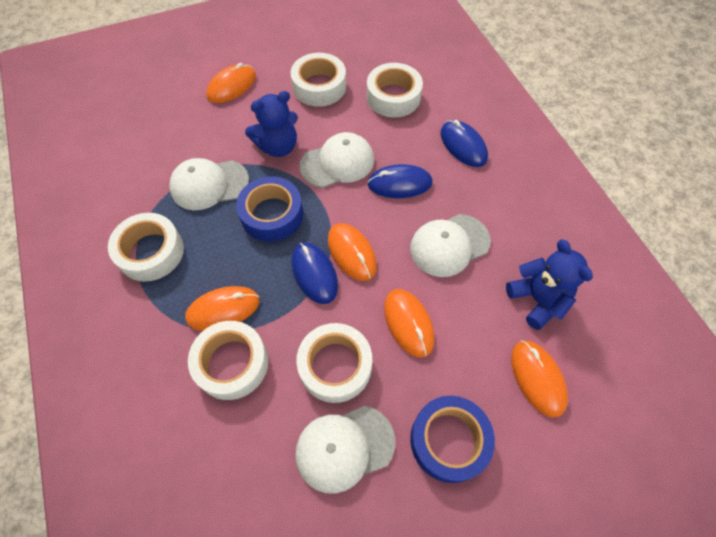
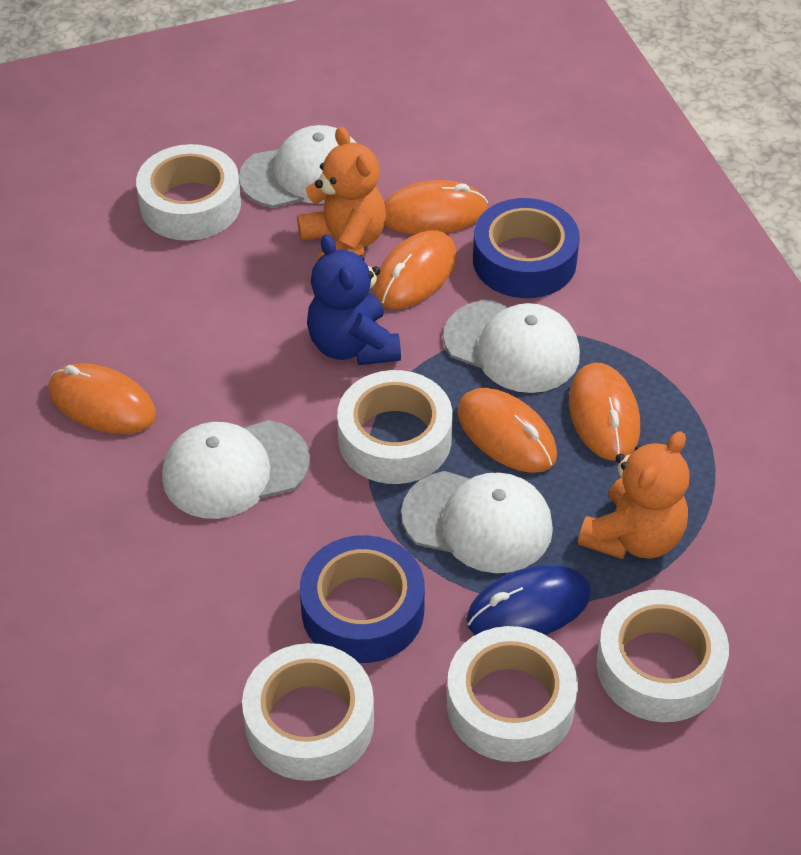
blue mouse: 3 -> 1
blue teddy bear: 2 -> 1
orange teddy bear: 0 -> 2

